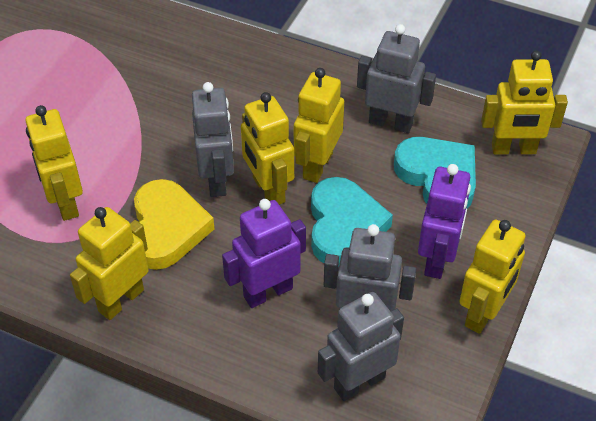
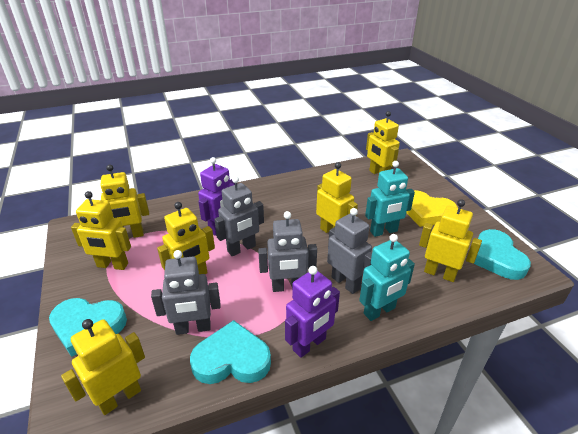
turquoise heart: 2 -> 3
turquoise robot: 0 -> 2
yellow robot: 6 -> 7

